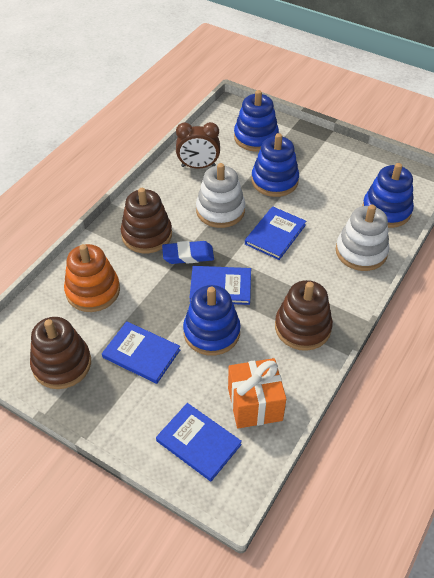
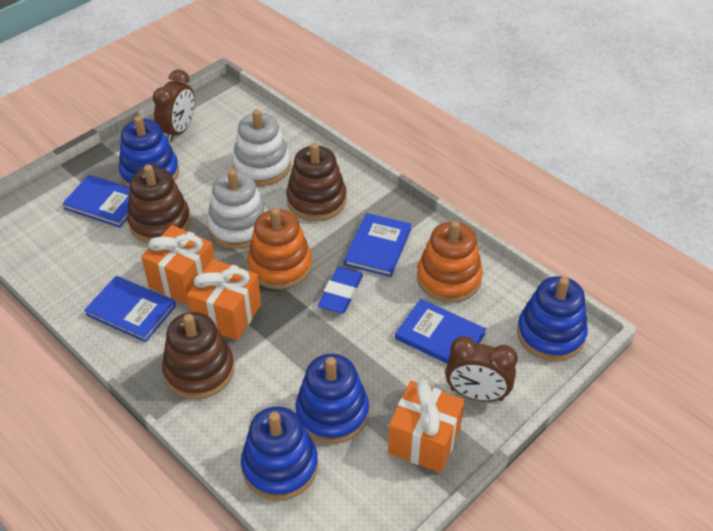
brown clock: 1 -> 2
orange gift: 1 -> 3
orange stacking toy: 1 -> 2

